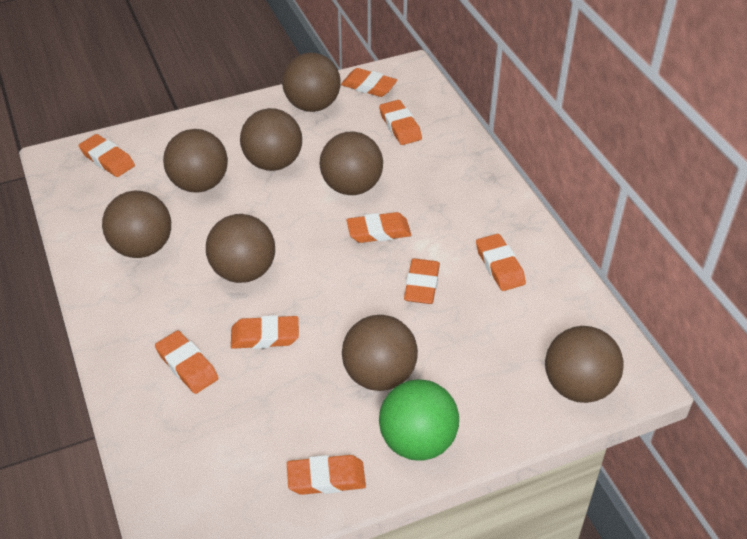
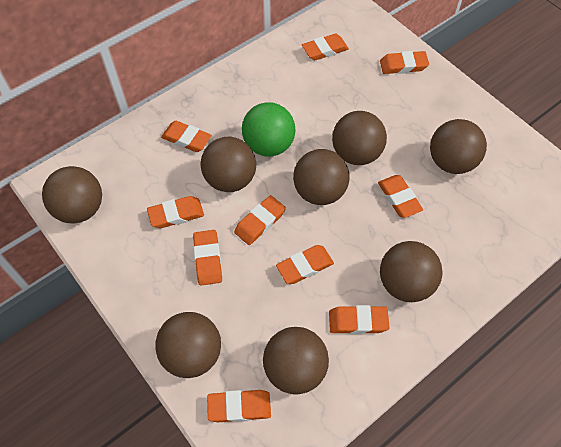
orange eraser: 9 -> 10

